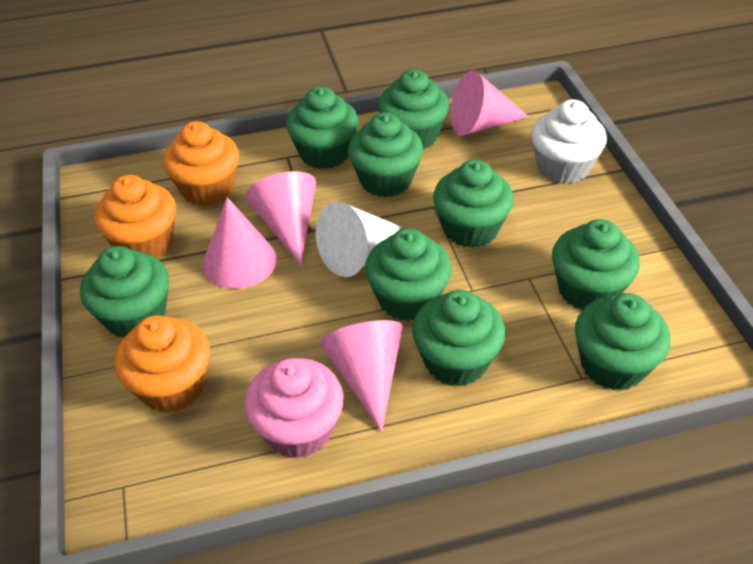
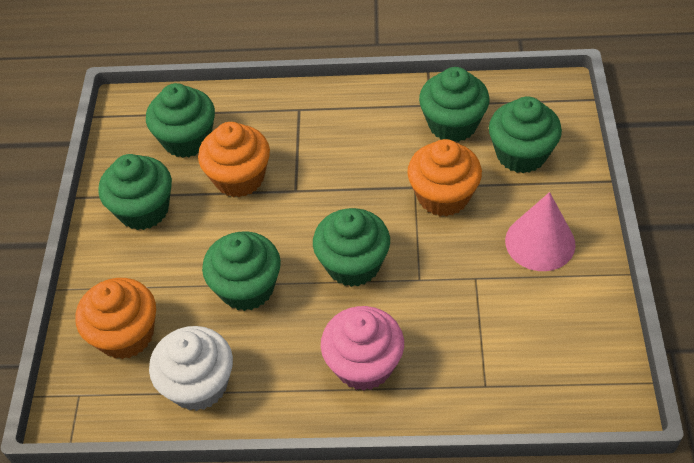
green cupcake: 9 -> 6
pink cone: 4 -> 1
white cone: 1 -> 0

